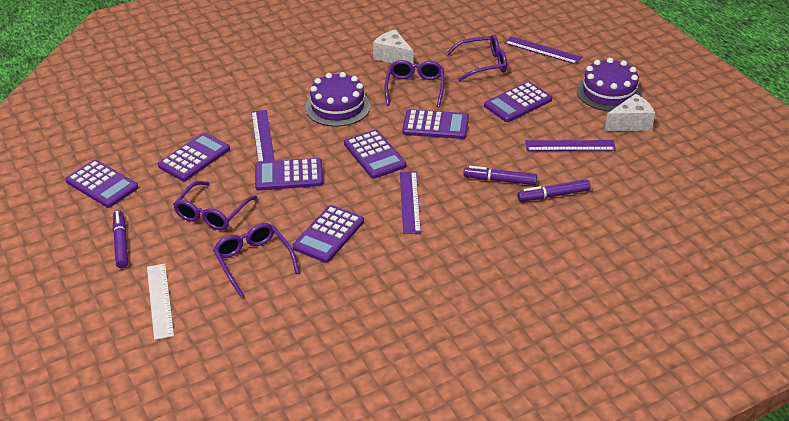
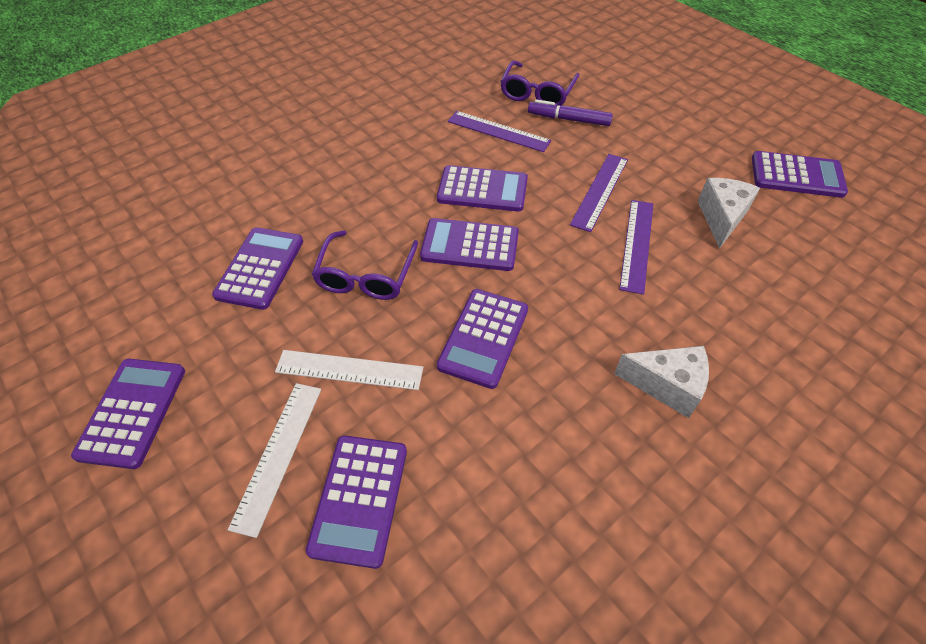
purple cake: 2 -> 0
purple glasses: 4 -> 2
purple marker: 3 -> 1
purple ruler: 4 -> 3
white ruler: 1 -> 2

